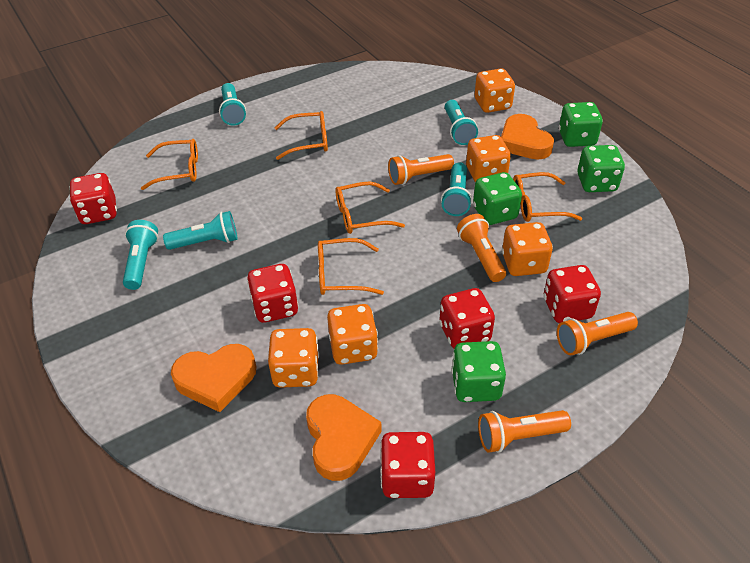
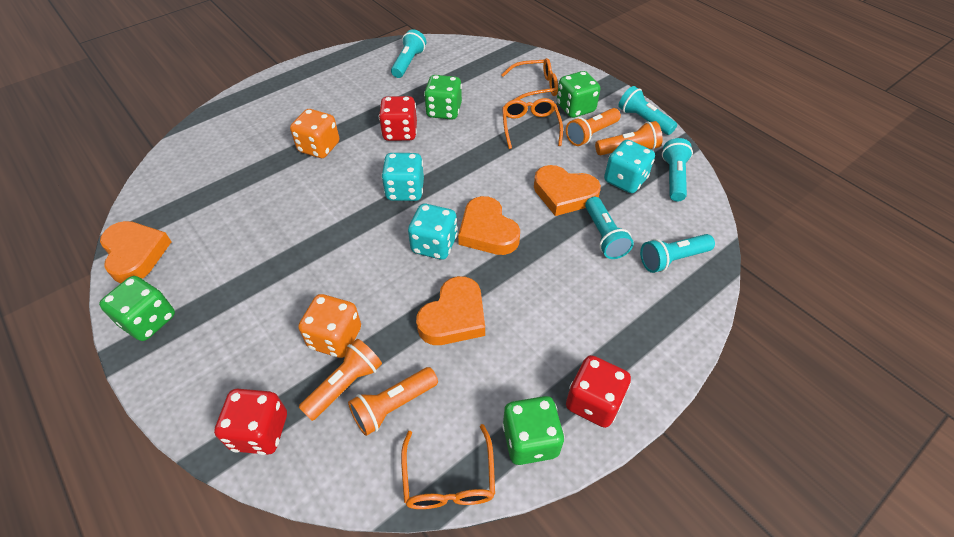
orange dice: 5 -> 2
orange glasses: 5 -> 3
orange heart: 3 -> 4
red dice: 5 -> 3
turquoise dice: 0 -> 3

